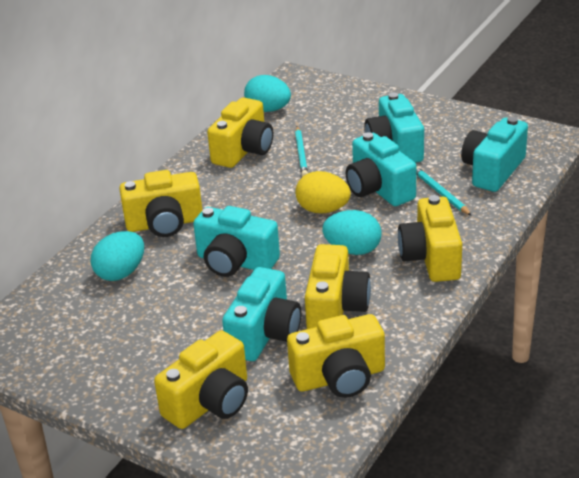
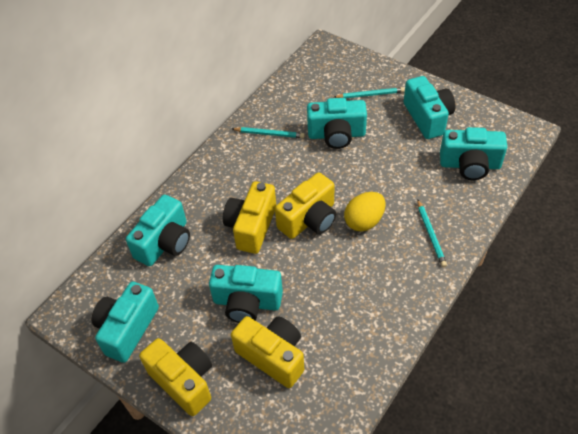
turquoise camera: 5 -> 6
turquoise egg: 3 -> 0
turquoise pencil: 2 -> 3
yellow camera: 6 -> 4

